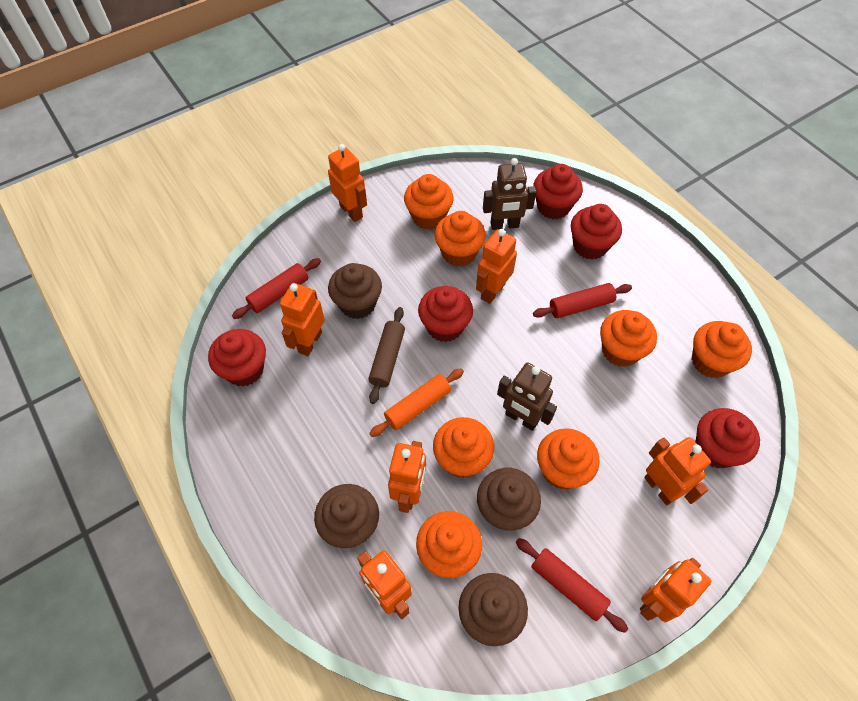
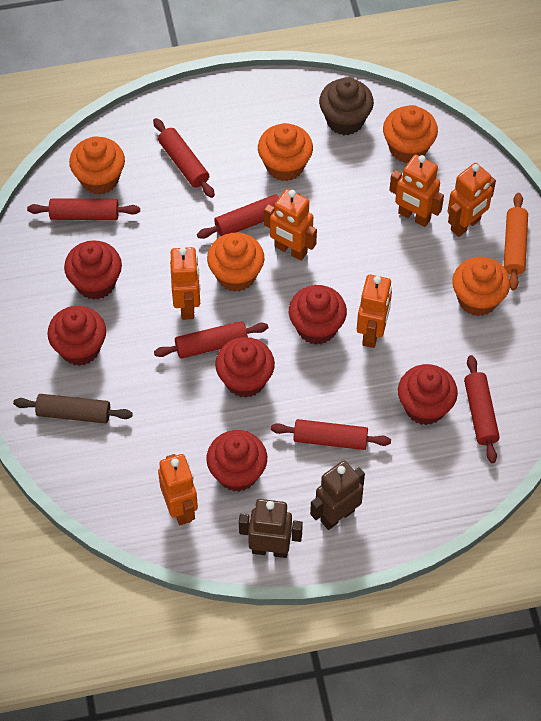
brown cupcake: 4 -> 1
orange cupcake: 7 -> 5
orange robot: 7 -> 6
red cupcake: 5 -> 6
red rolling pin: 3 -> 6

